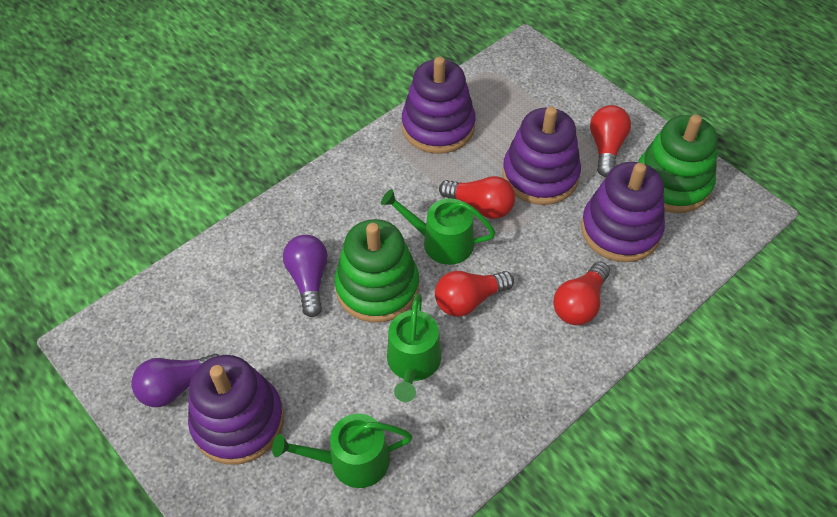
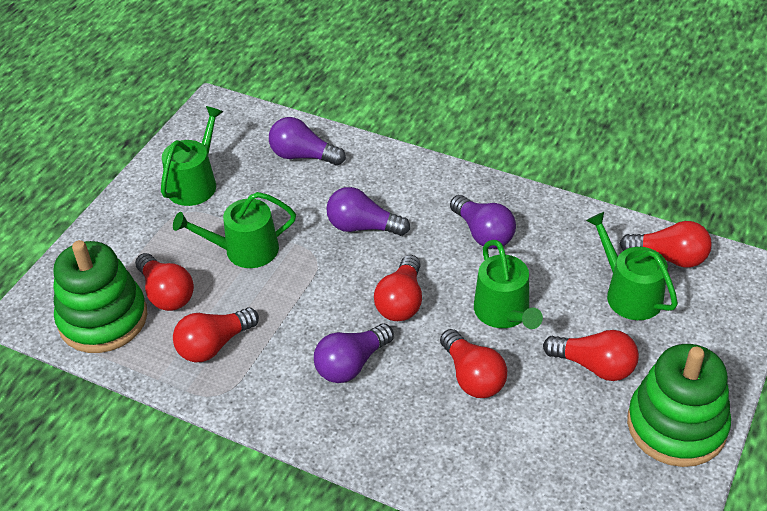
green watering can: 3 -> 4
purple light bulb: 2 -> 4
purple stacking toy: 4 -> 0
red light bulb: 4 -> 6

